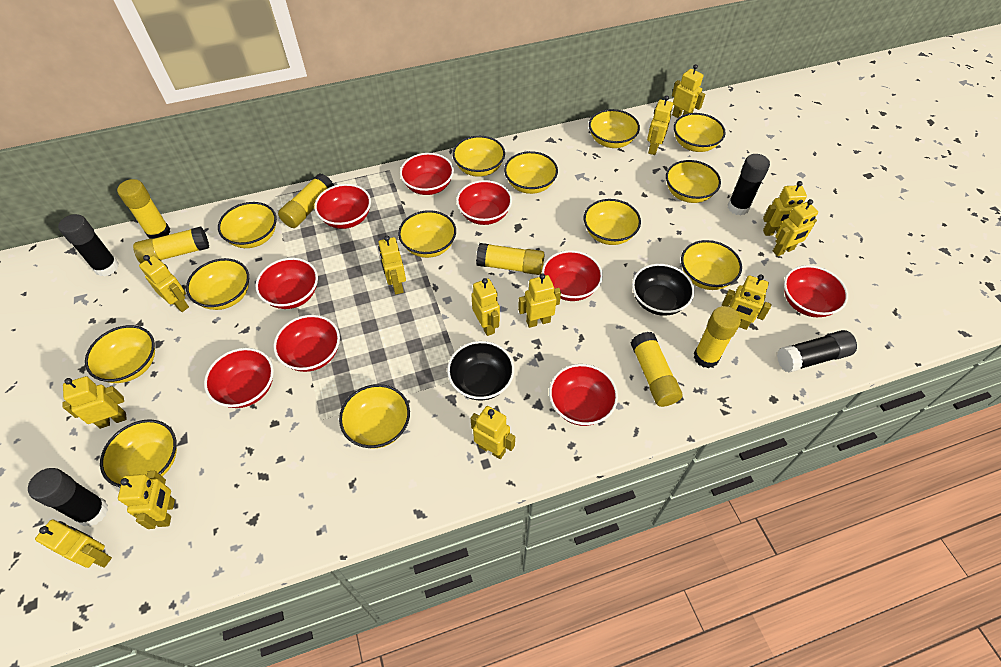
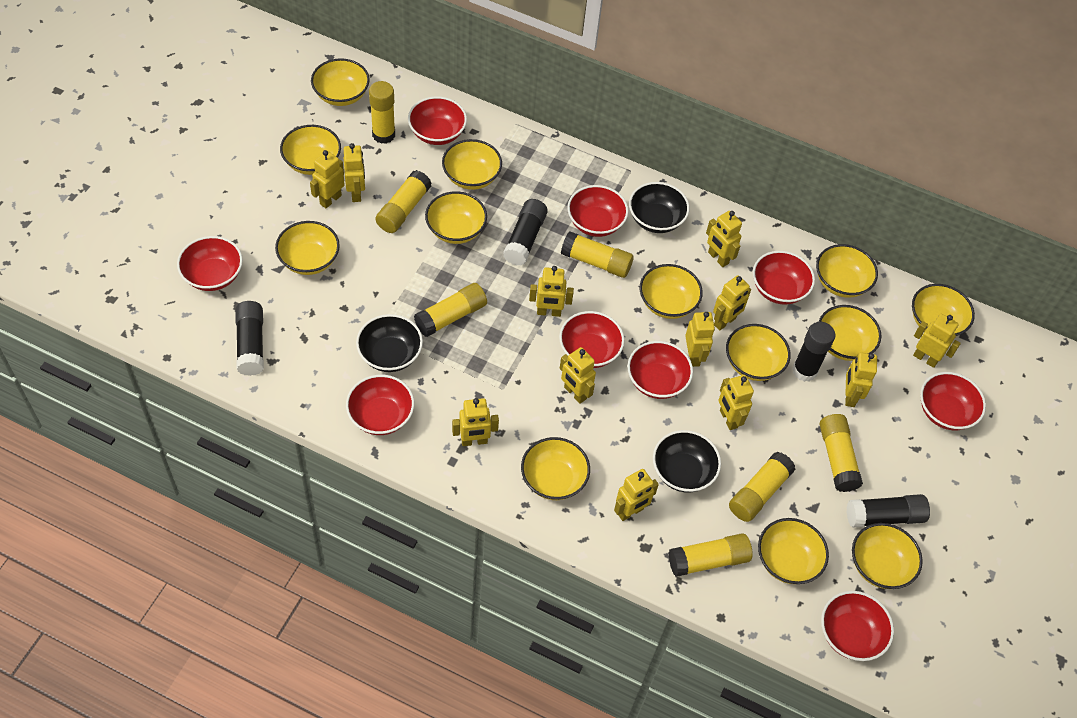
black bowl: 2 -> 3
yellow glue stick: 6 -> 7
yellow robot: 13 -> 12

